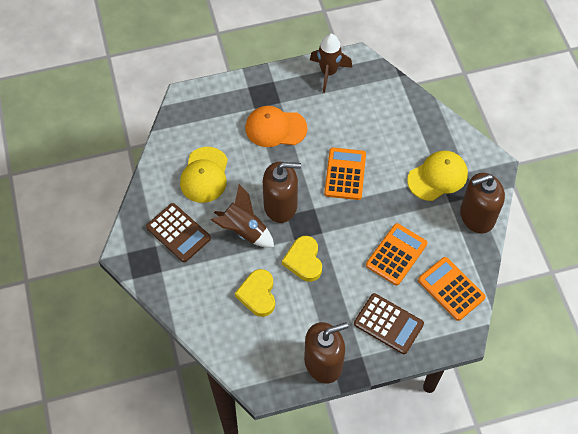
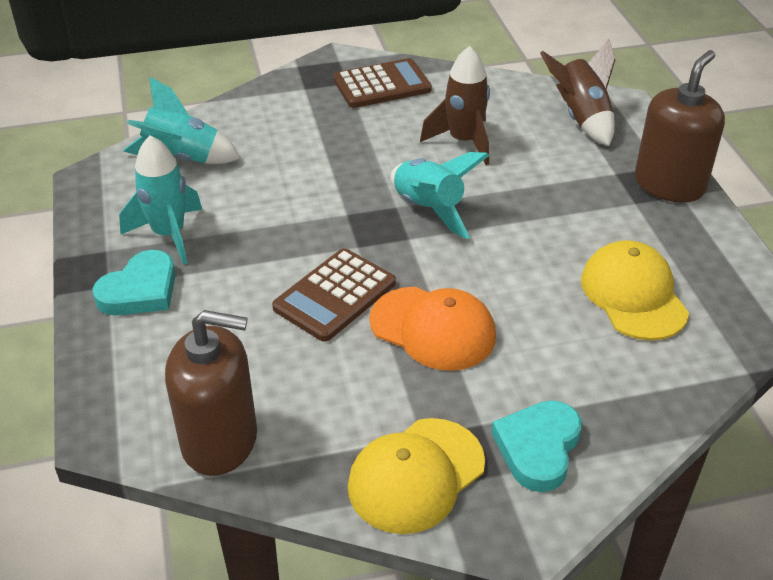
brown soap dispenser: 3 -> 2
orange calculator: 3 -> 0
turquoise heart: 0 -> 2
turquoise rocket: 0 -> 3
yellow heart: 2 -> 0

